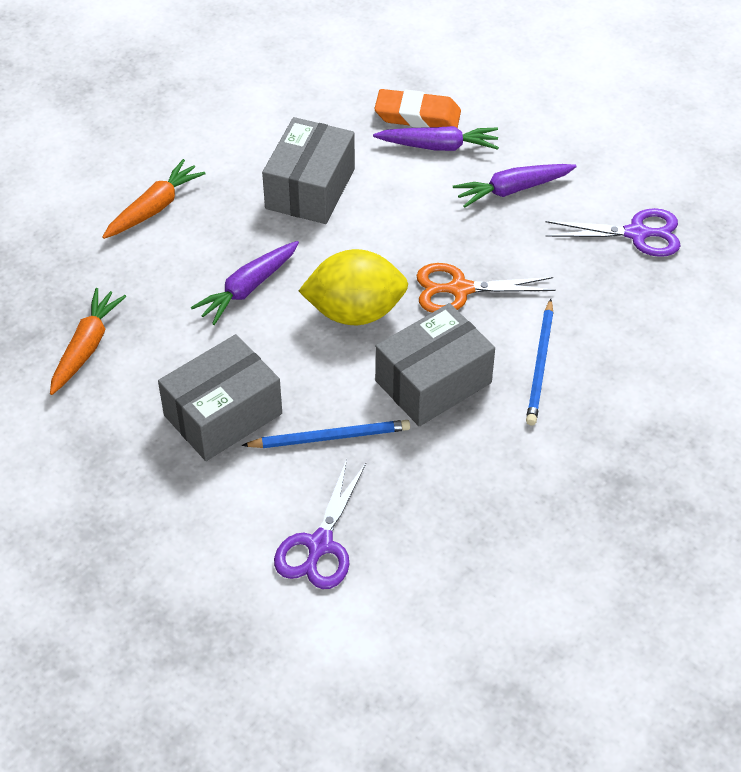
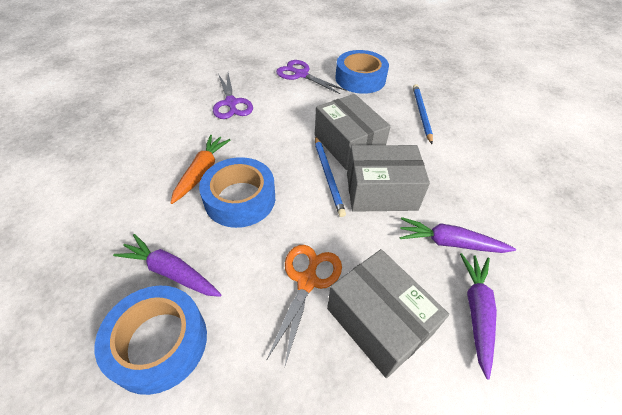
blue tape: 0 -> 3
orange carrot: 2 -> 1
orange eraser: 1 -> 0
yellow lemon: 1 -> 0

